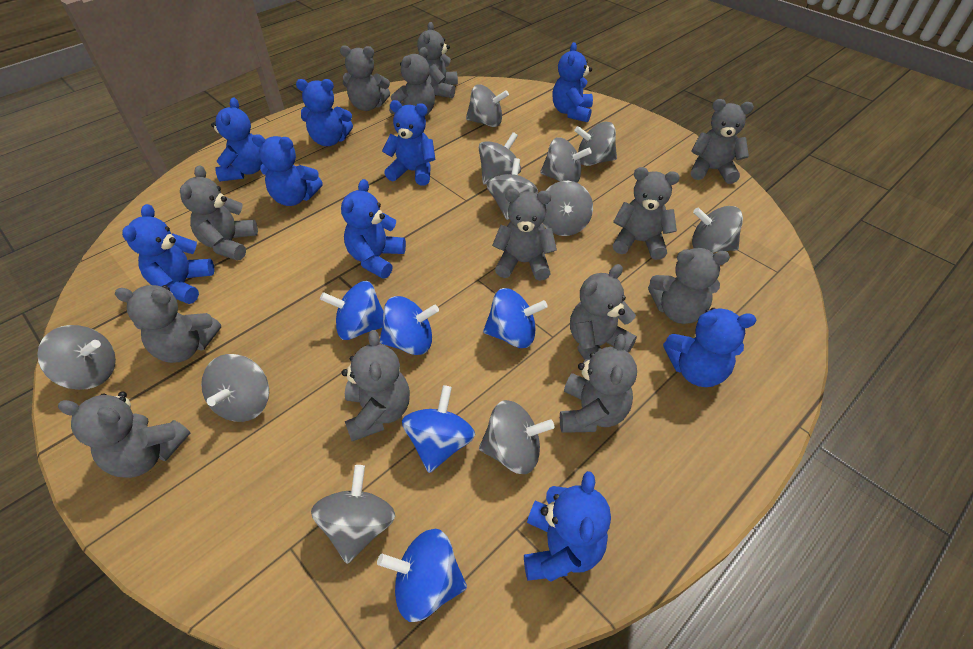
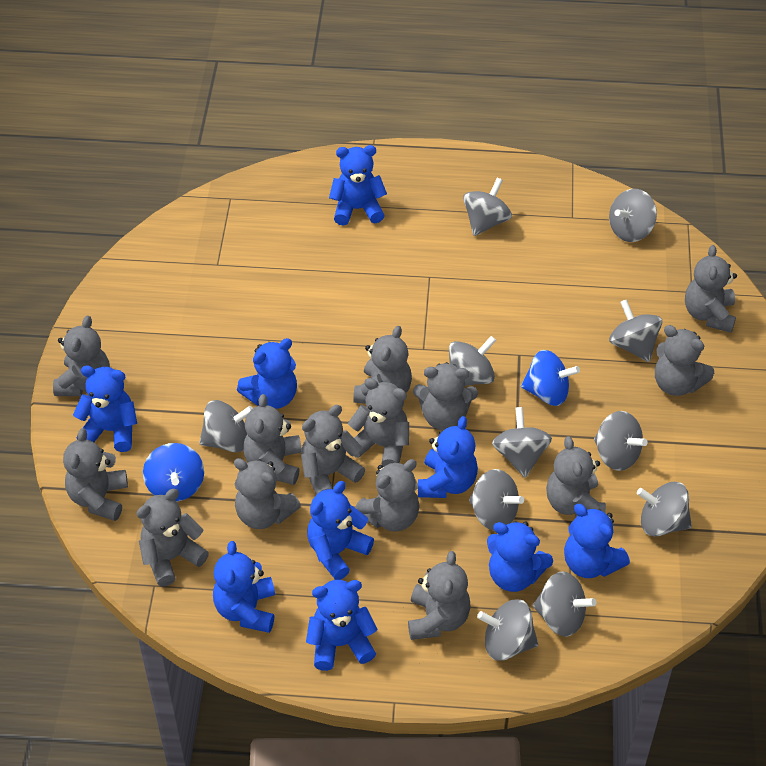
blue spinning top: 5 -> 2
grey teddy bear: 13 -> 14

